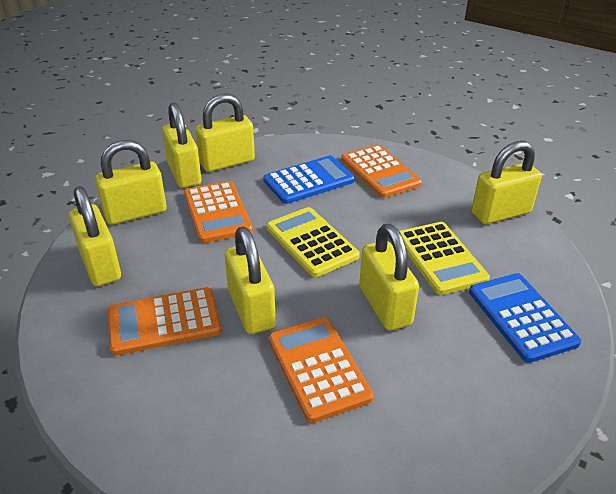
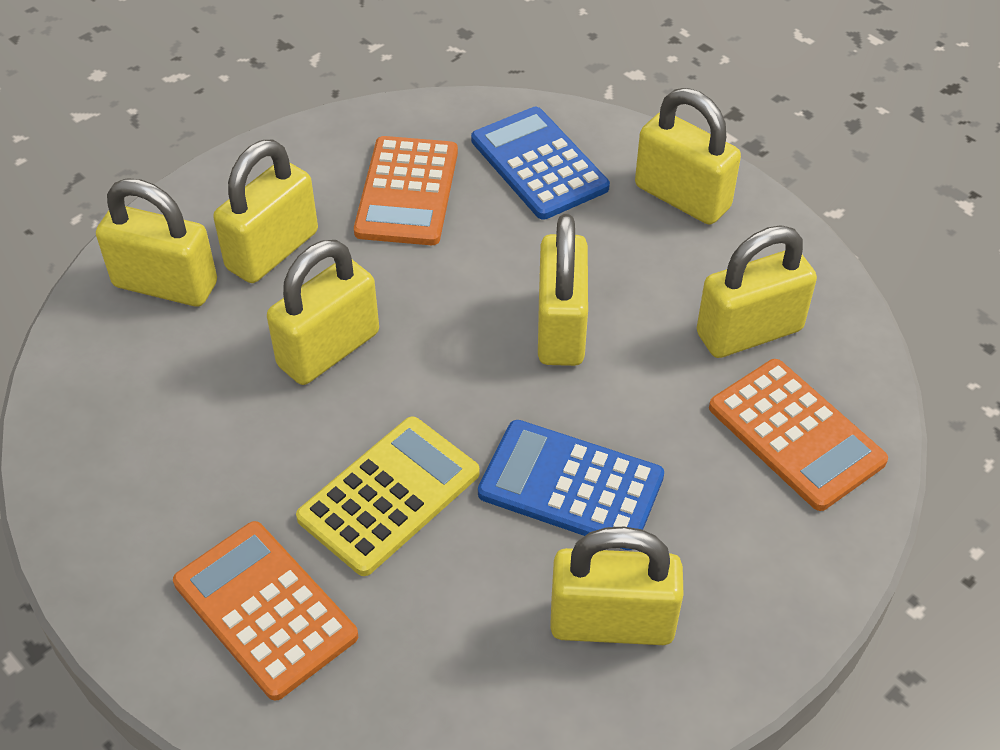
orange calculator: 4 -> 3
yellow calculator: 2 -> 1

